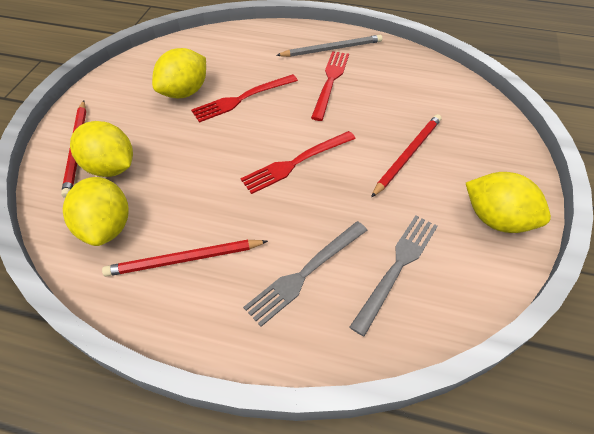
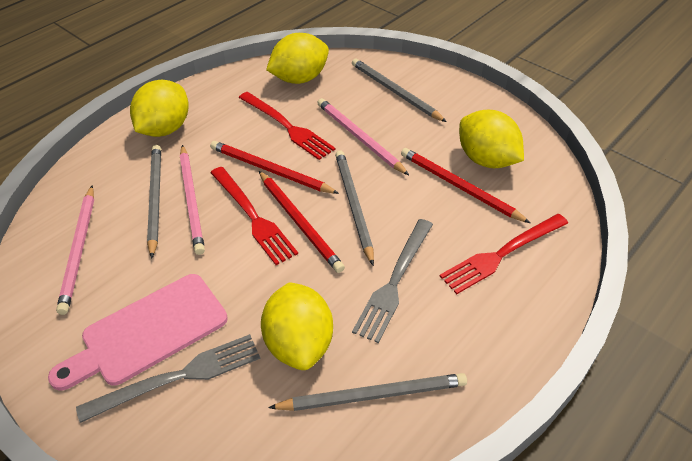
grey pencil: 1 -> 4
pink cutting board: 0 -> 1
pink pencil: 0 -> 3

